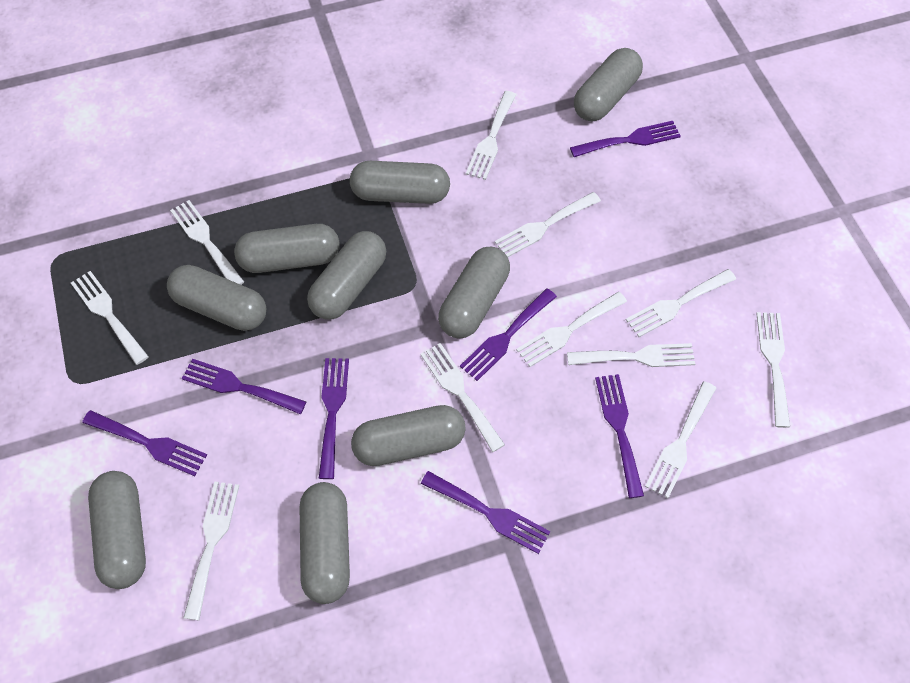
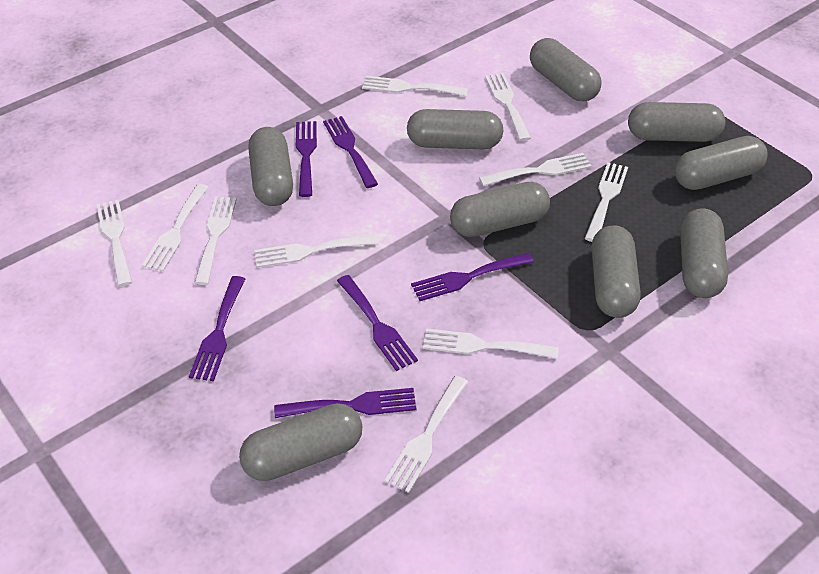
purple fork: 7 -> 6
white fork: 11 -> 10

